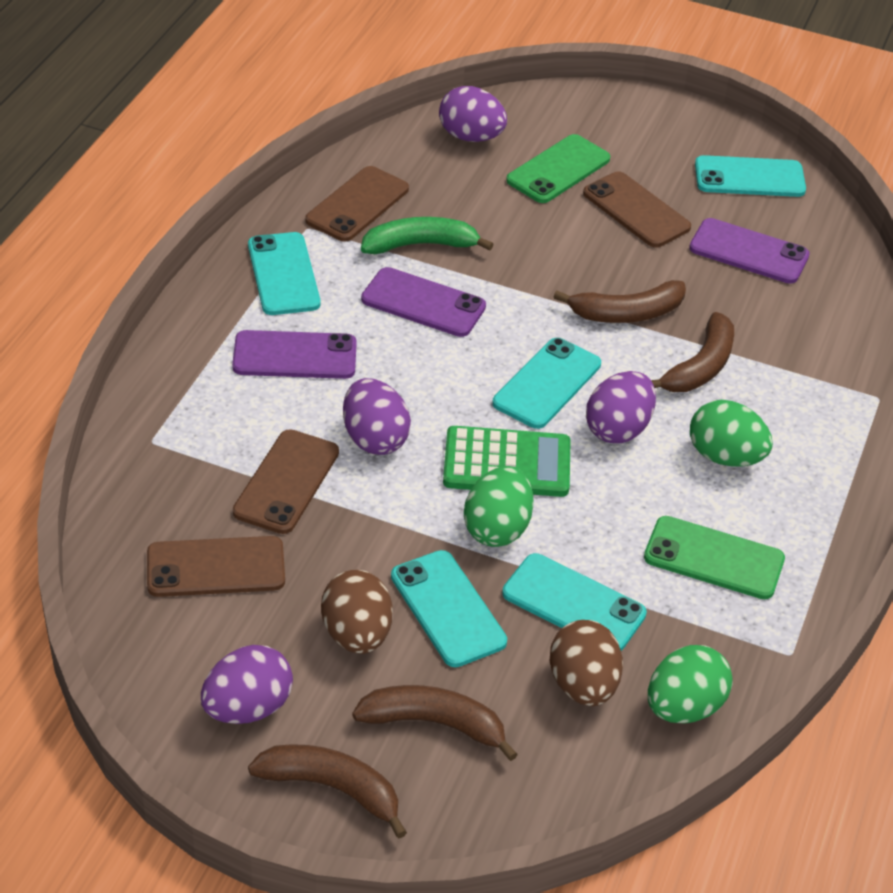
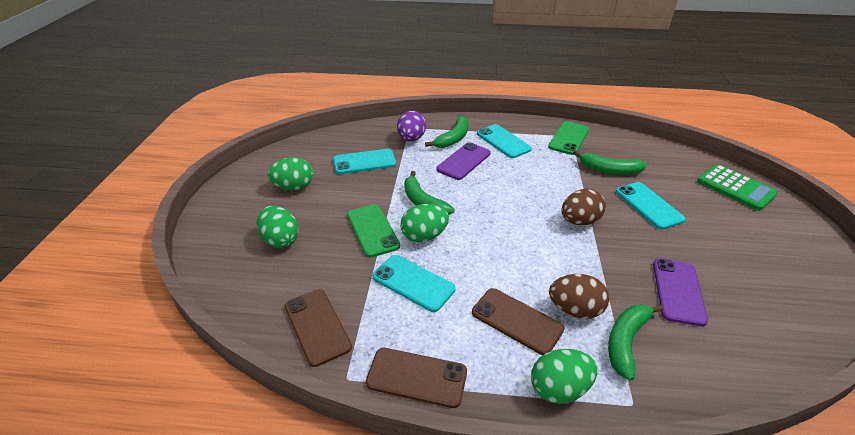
brown banana: 4 -> 0
brown phone: 4 -> 3
green banana: 1 -> 4
green egg: 3 -> 4
purple egg: 4 -> 1
purple phone: 3 -> 2
turquoise phone: 5 -> 4

